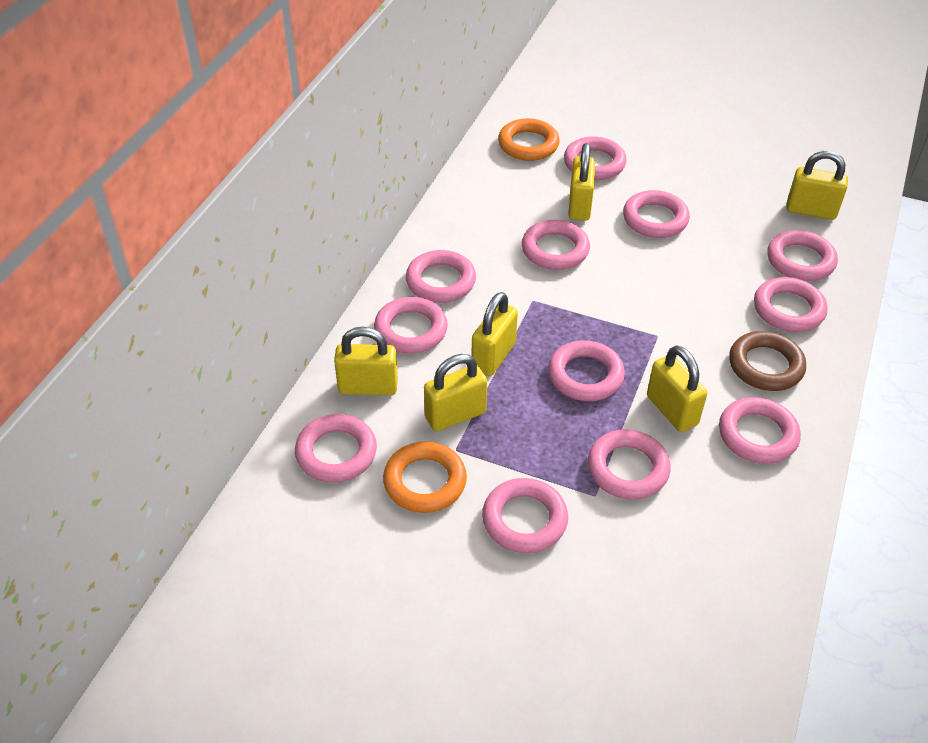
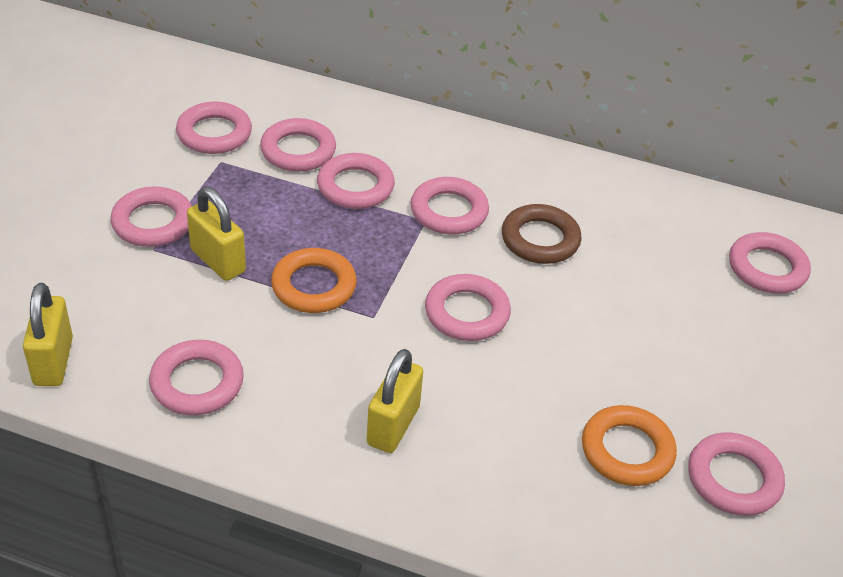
pink ring: 12 -> 9
yellow padlock: 6 -> 3

